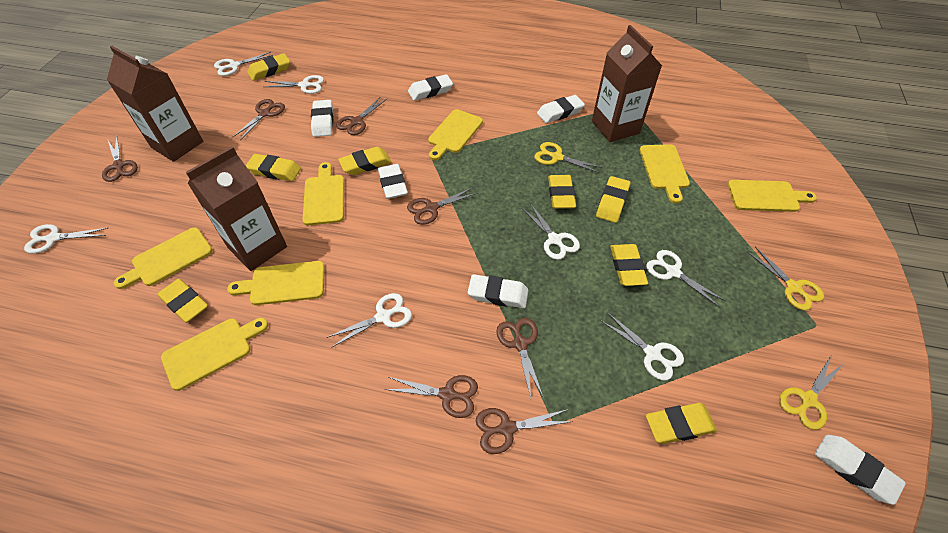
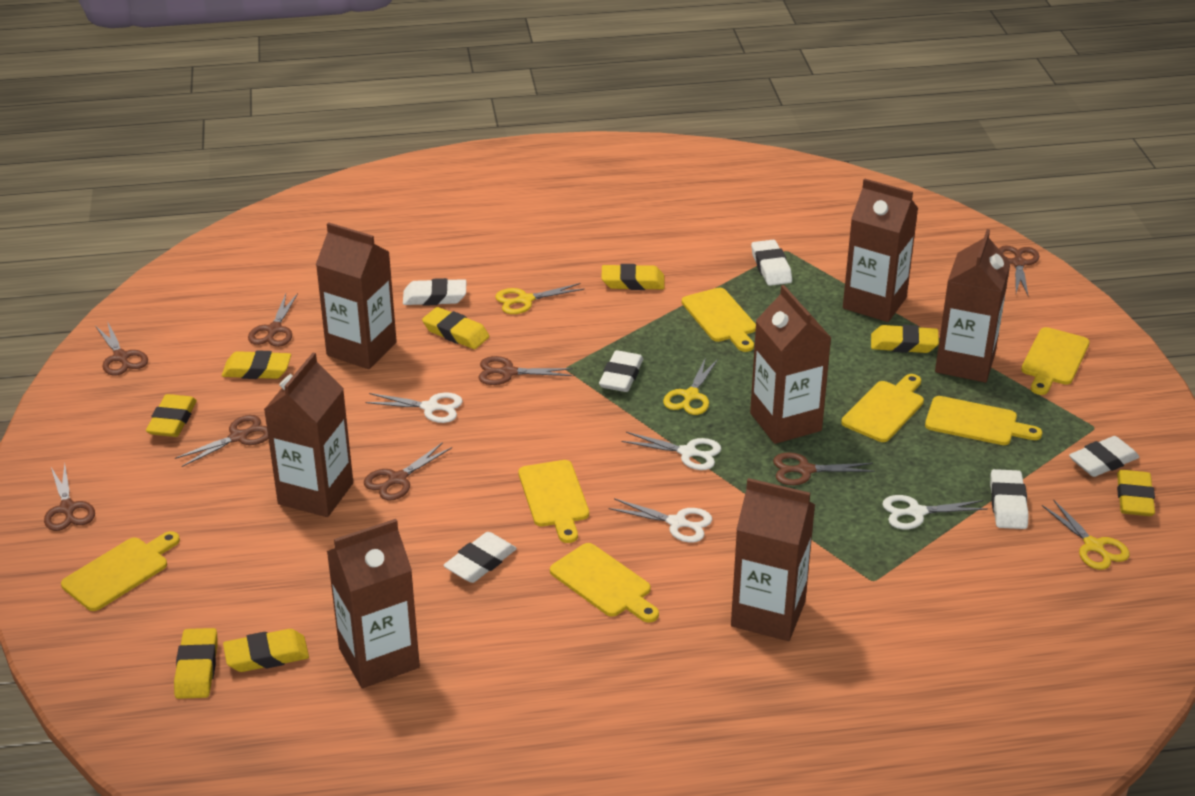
brown carton: 3 -> 7
brown scissors: 7 -> 8
white scissors: 7 -> 4

